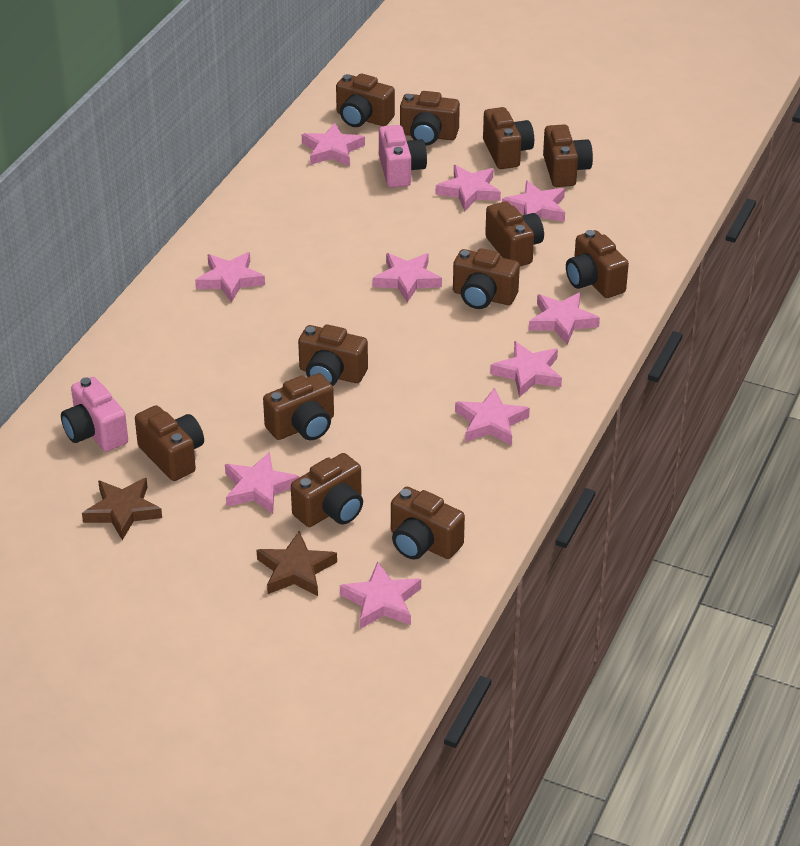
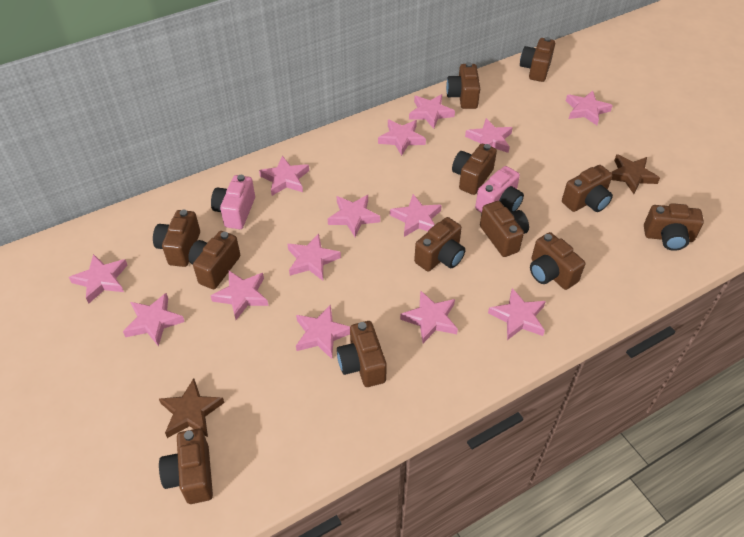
pink star: 10 -> 14

